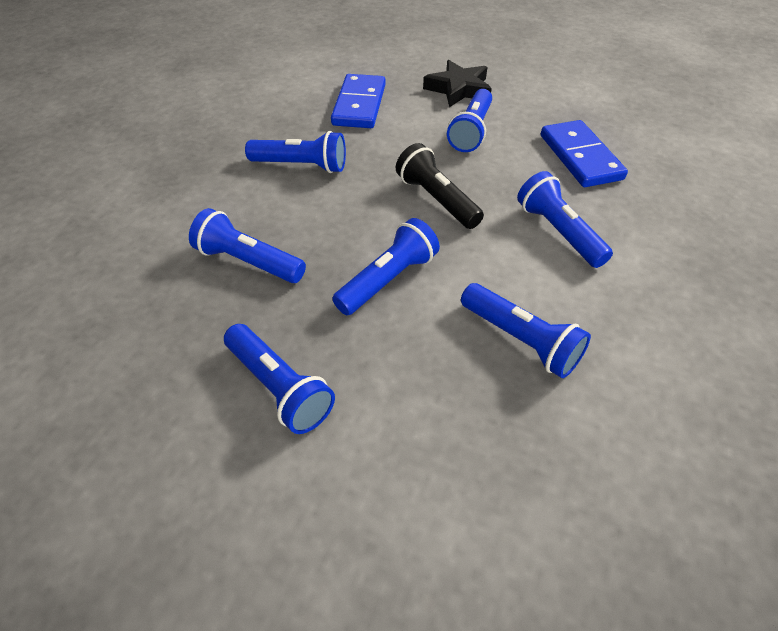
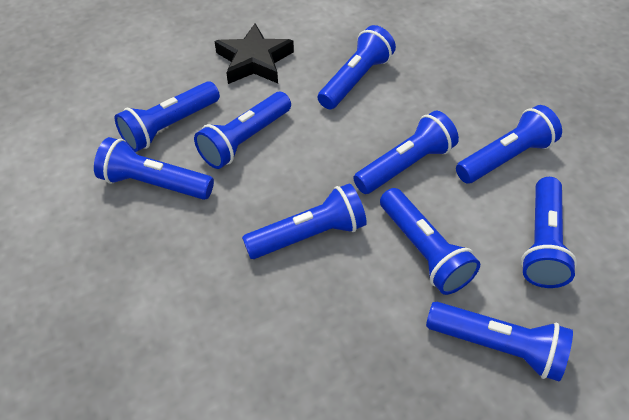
black flashlight: 1 -> 0
blue domino: 2 -> 0
blue flashlight: 7 -> 10

